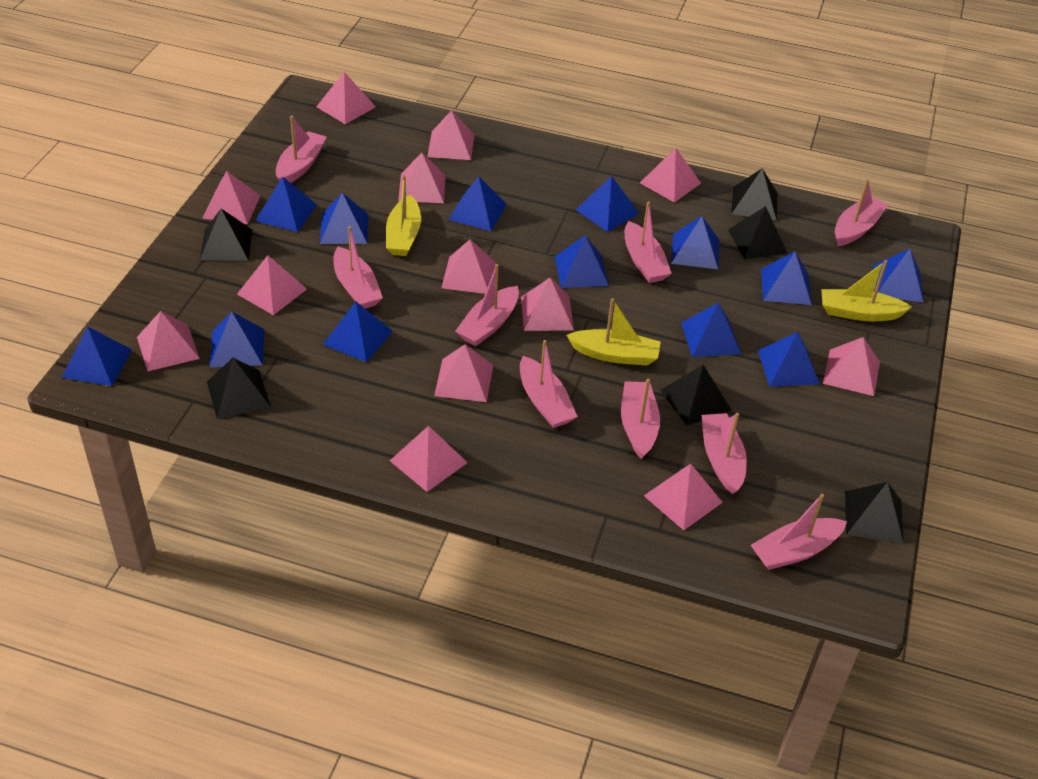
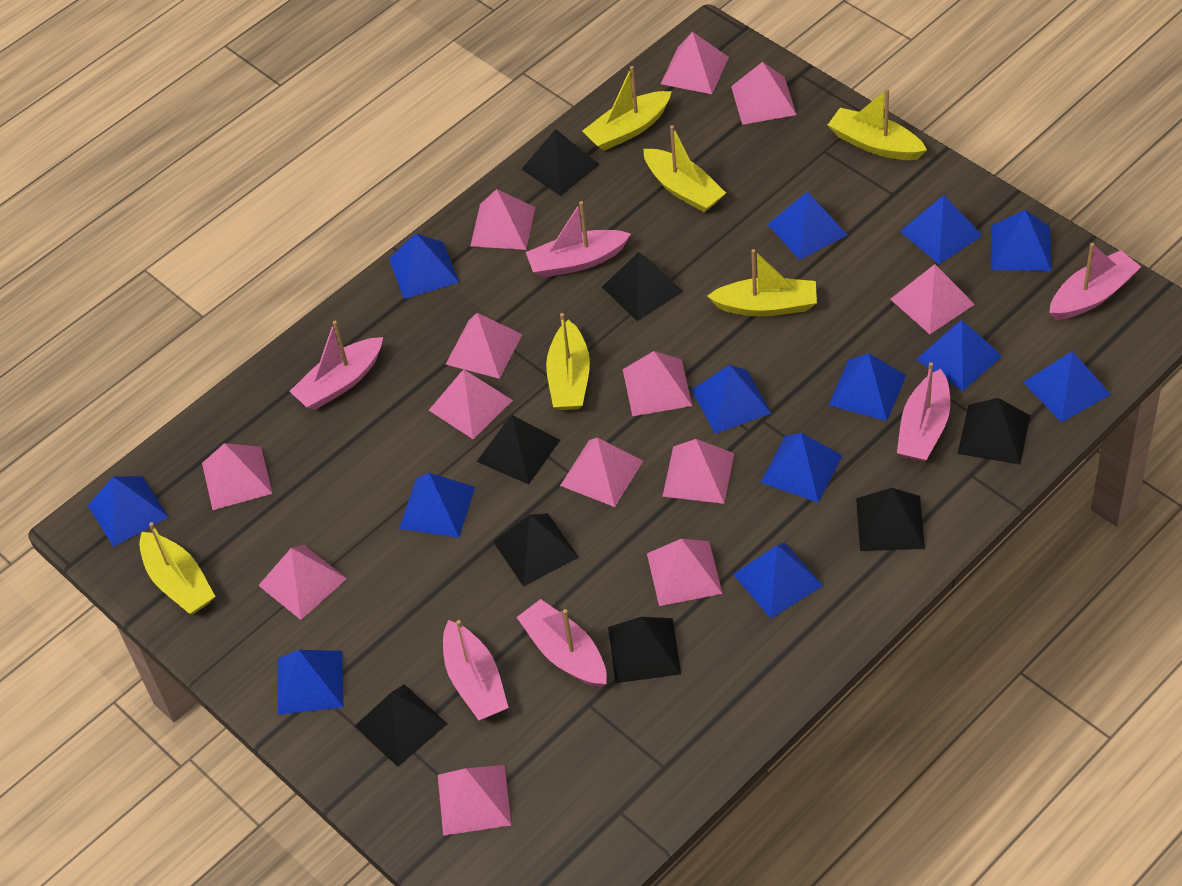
black pyramid: 6 -> 8
pink boat: 9 -> 6
yellow boat: 3 -> 6

